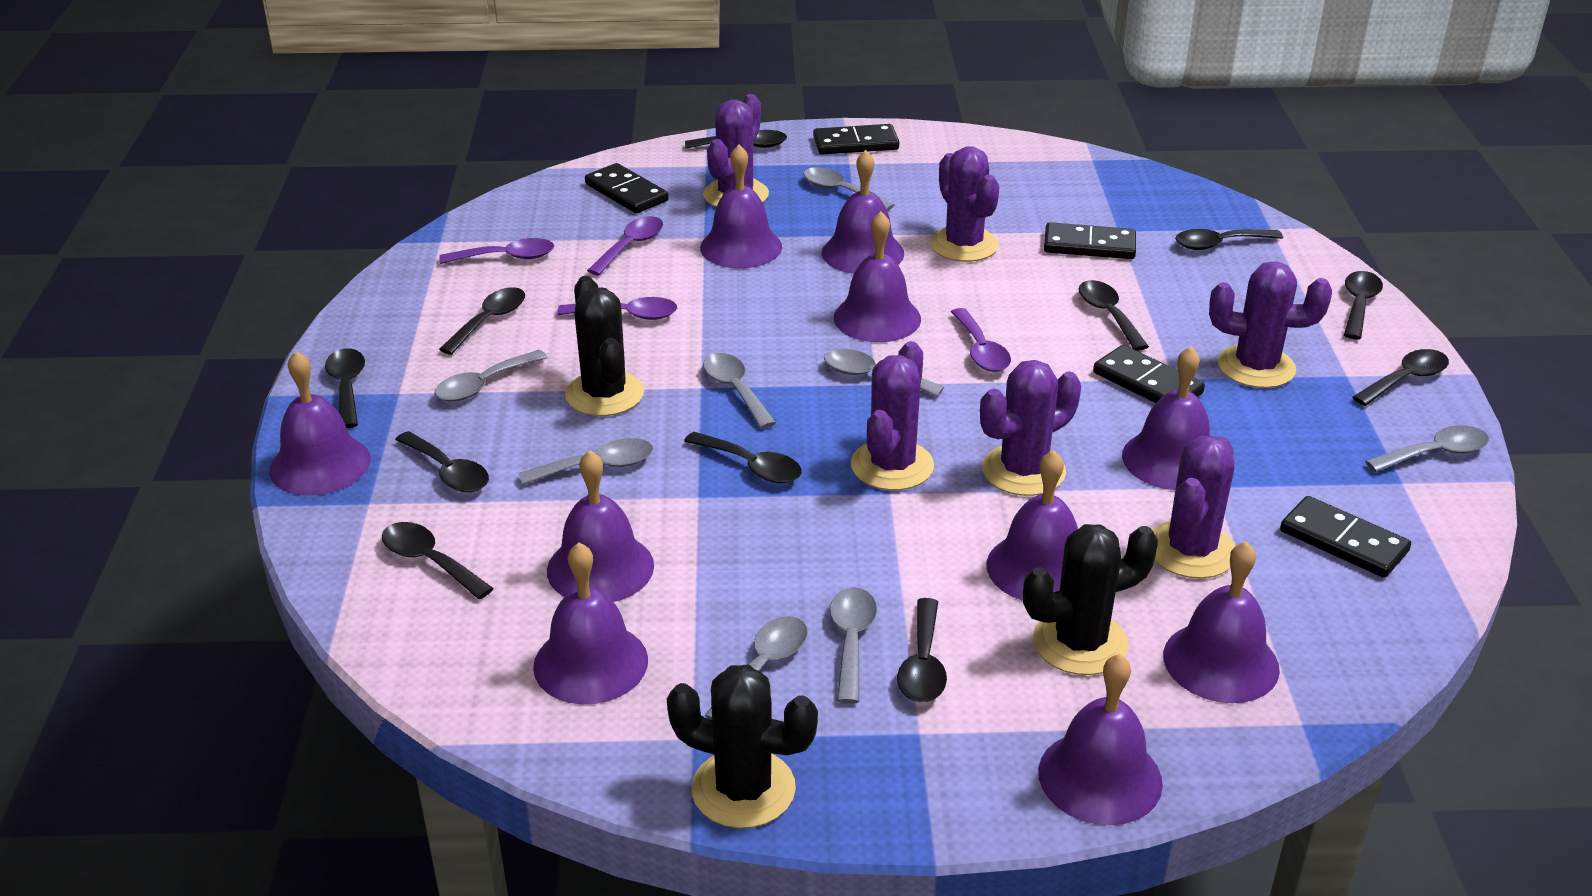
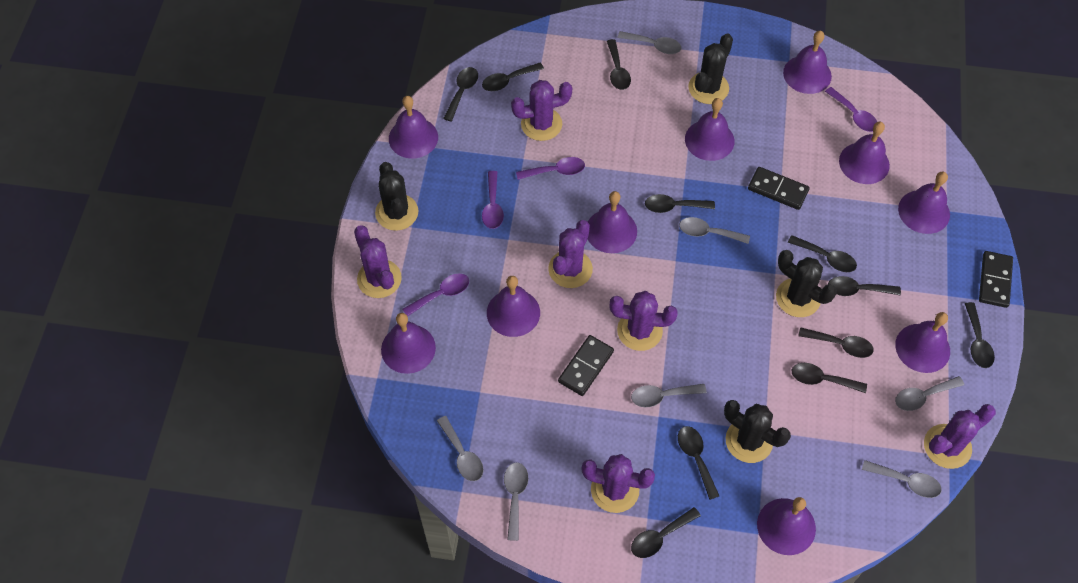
black cactus: 3 -> 4
black domino: 5 -> 3
grey spoon: 8 -> 7

